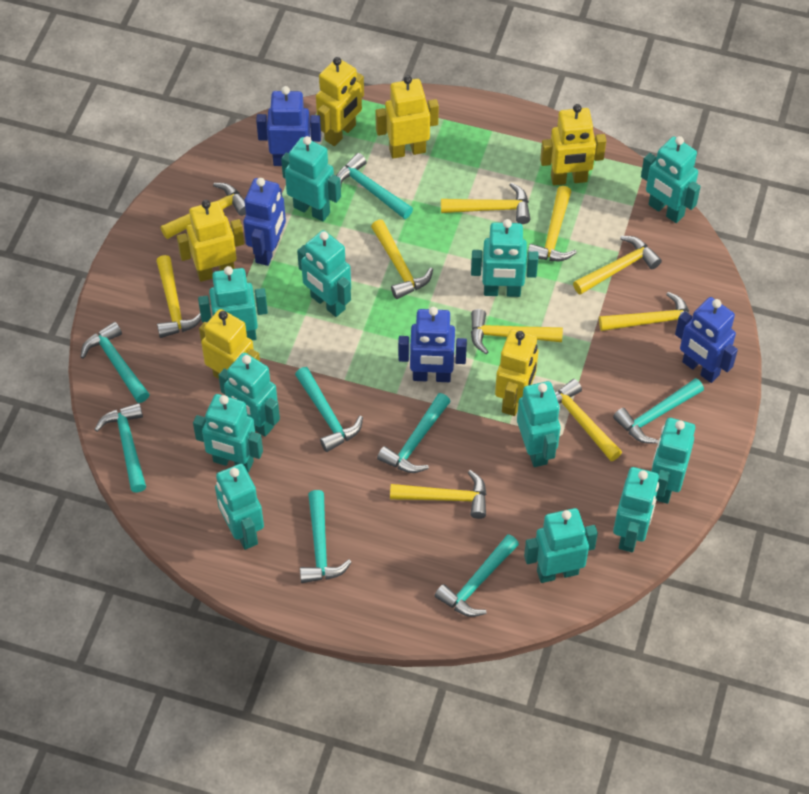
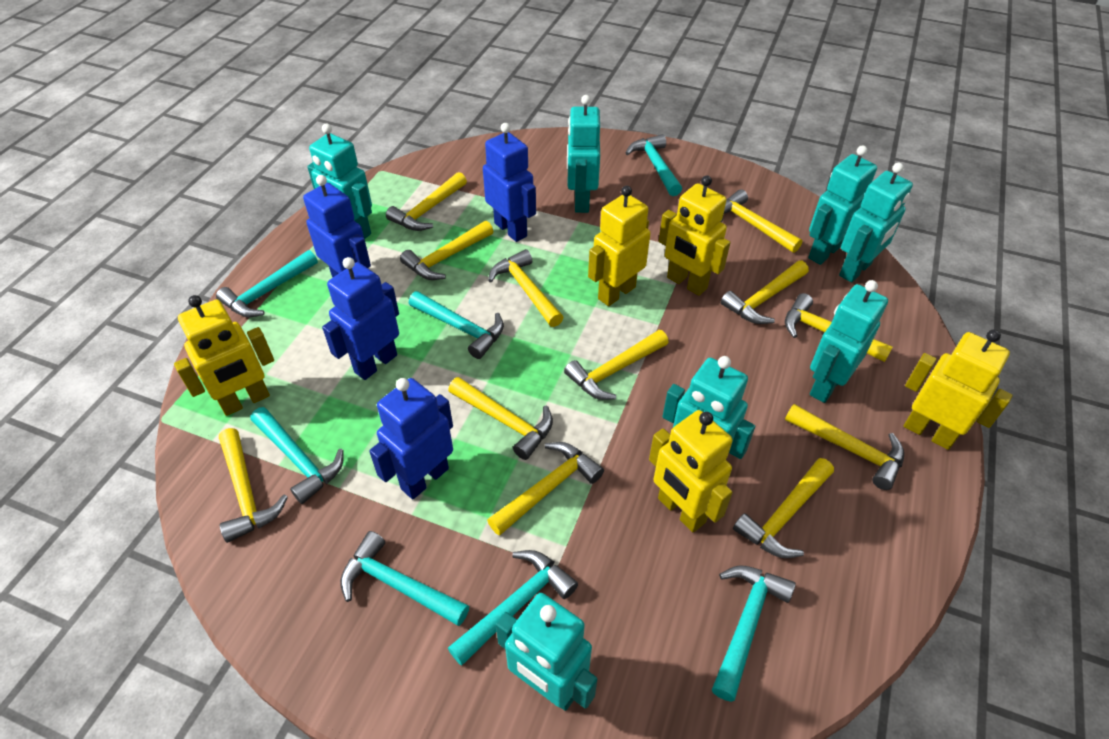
turquoise hammer: 8 -> 7
turquoise robot: 12 -> 7
yellow hammer: 10 -> 12
yellow robot: 6 -> 5

